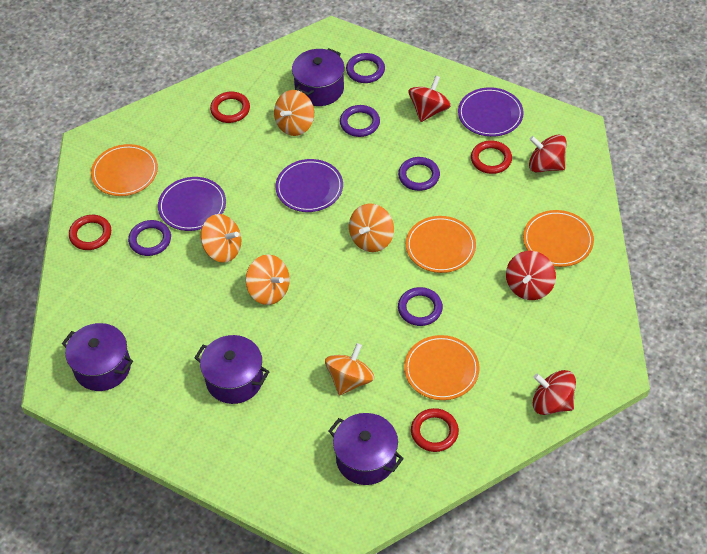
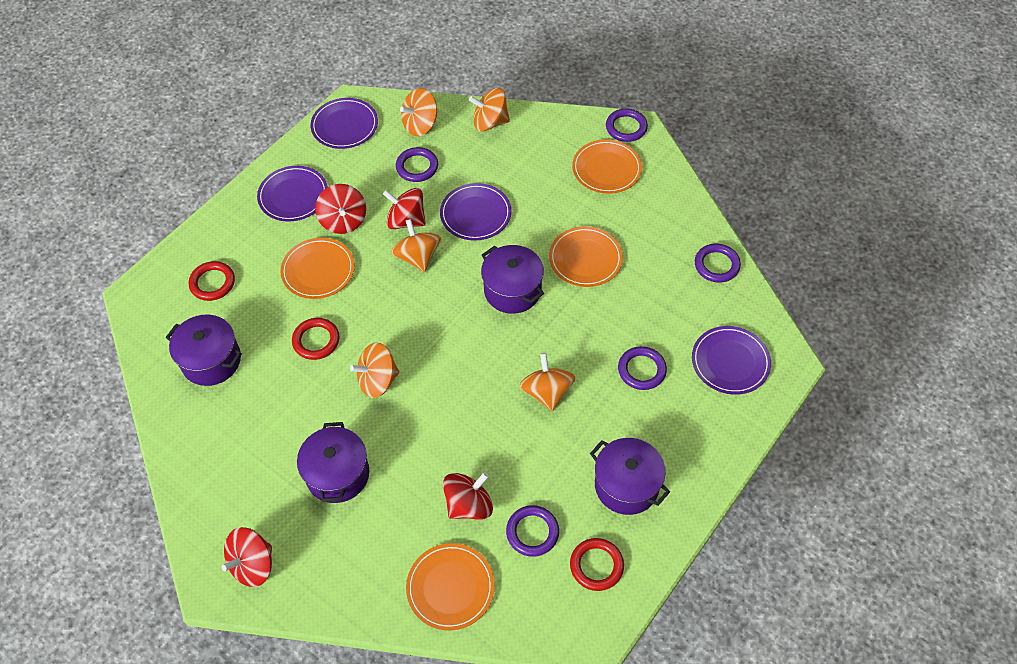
purple plate: 3 -> 4
red ring: 4 -> 3

